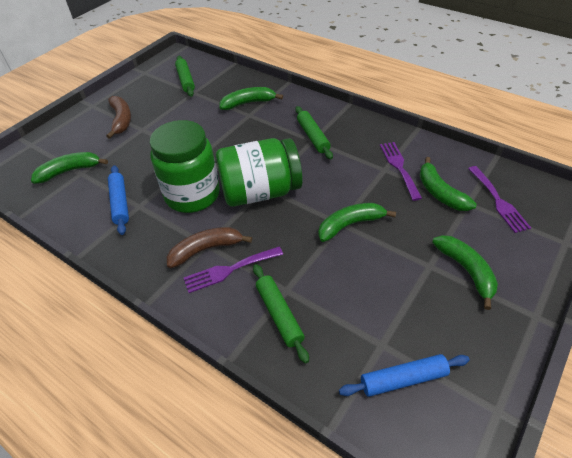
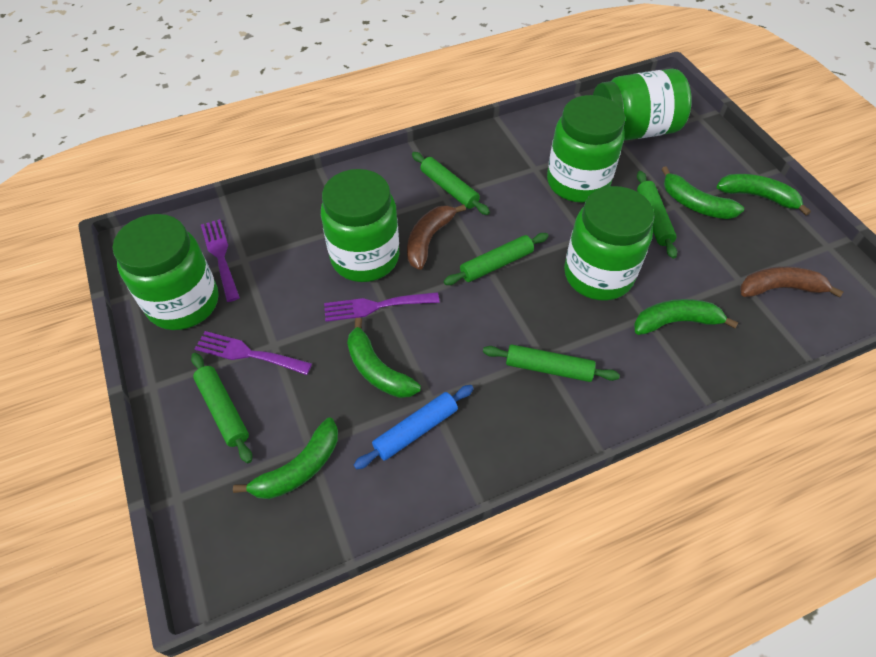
blue rolling pin: 2 -> 1
green jar: 2 -> 5
green rolling pin: 3 -> 5

